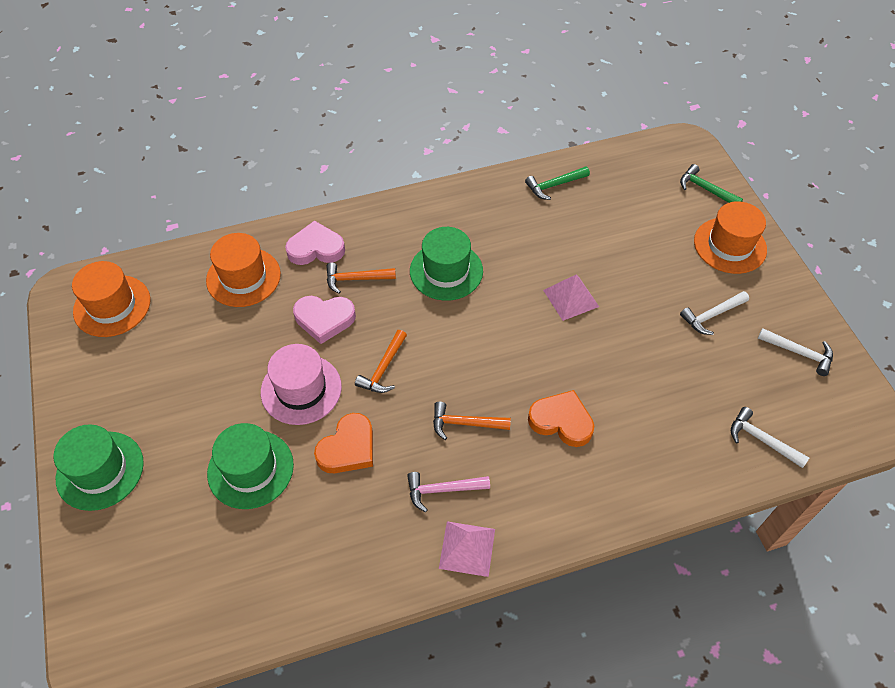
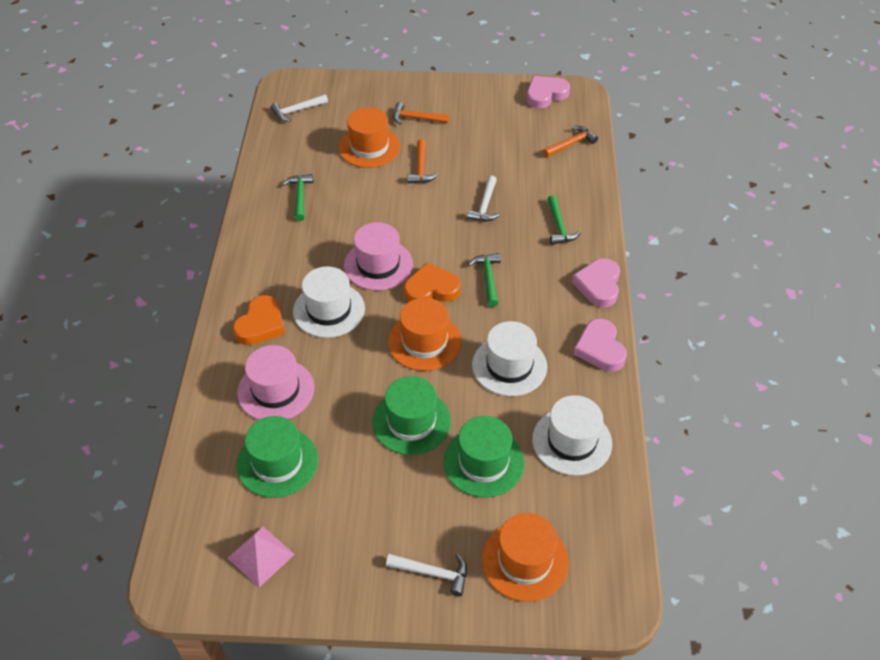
green hammer: 2 -> 3
pink hammer: 1 -> 0
pink hat: 1 -> 2
pink heart: 2 -> 3
pink pyramid: 2 -> 1
white hat: 0 -> 3

